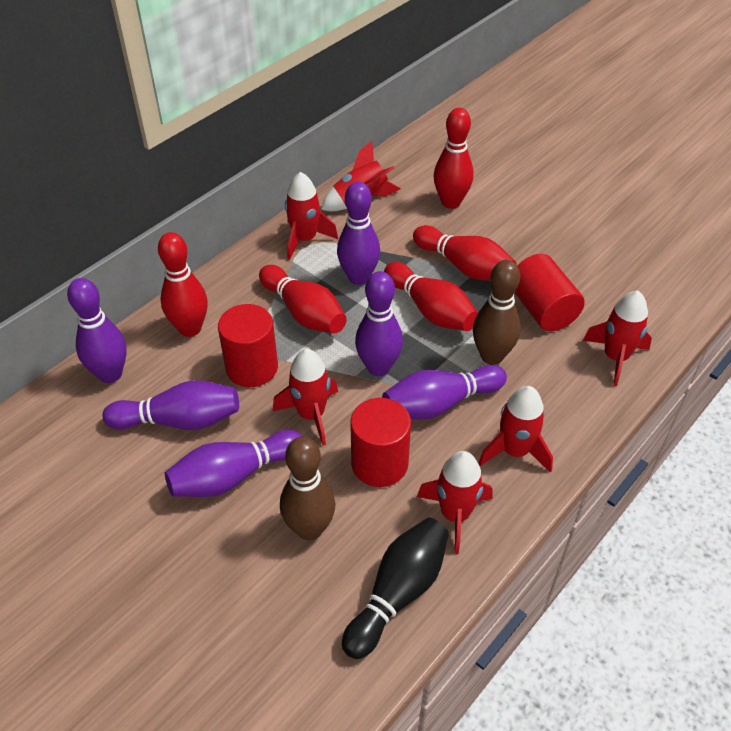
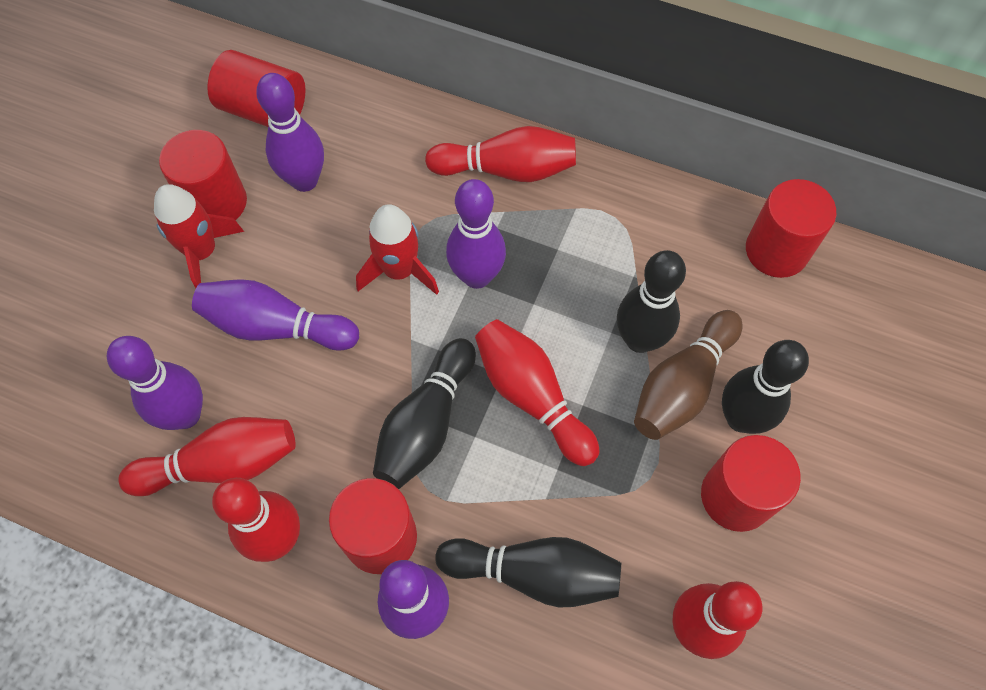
black bowling pin: 1 -> 4
brown bowling pin: 2 -> 1
purple bowling pin: 6 -> 5
red cylinder: 3 -> 5
red rocket: 6 -> 2

